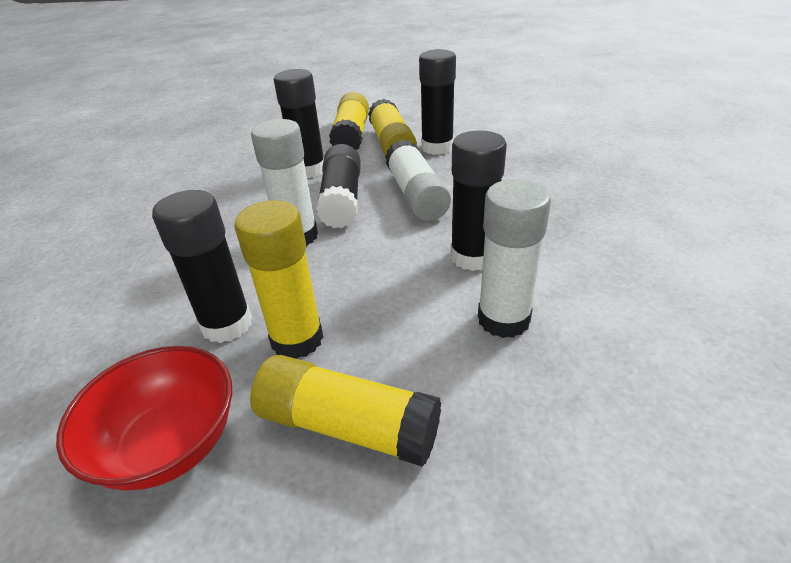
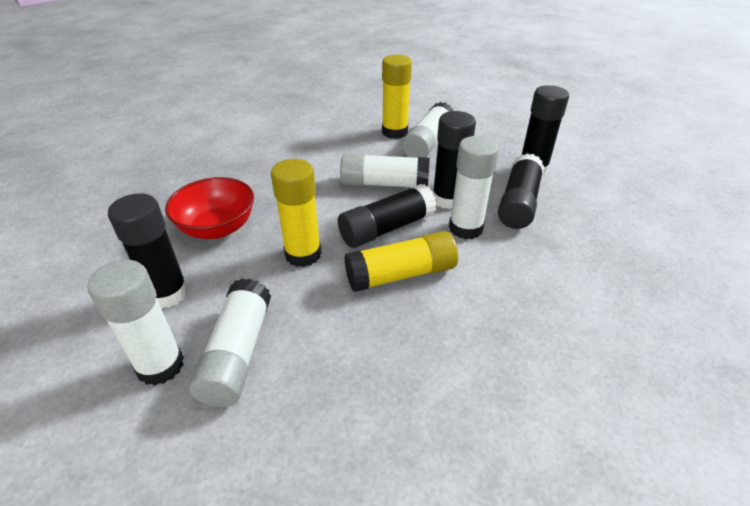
white glue stick: 3 -> 5
yellow glue stick: 4 -> 3

